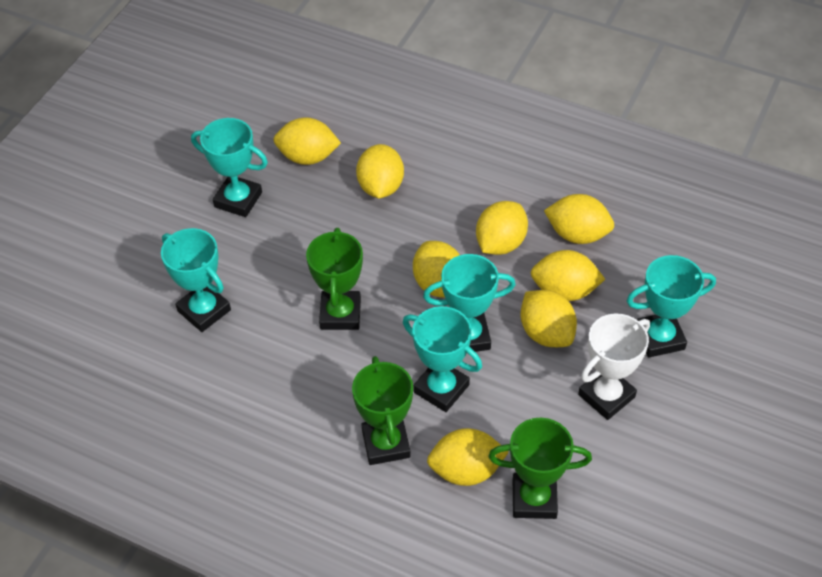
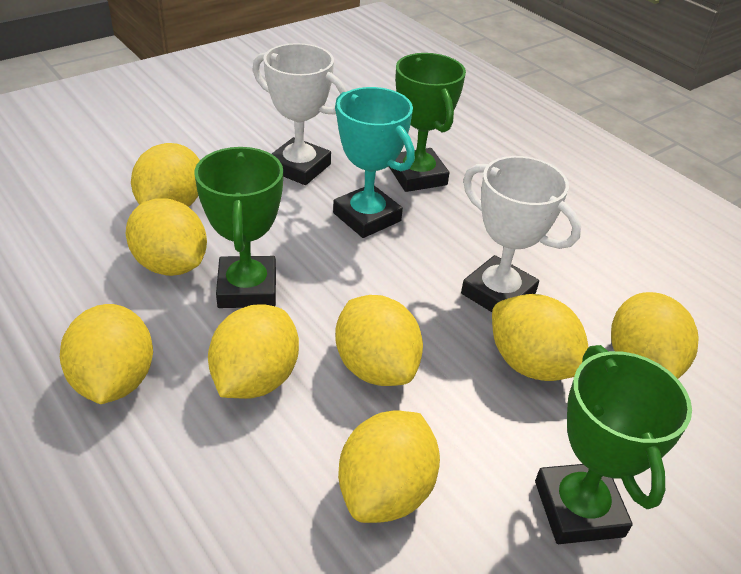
turquoise trophy: 5 -> 1
white trophy: 1 -> 2

